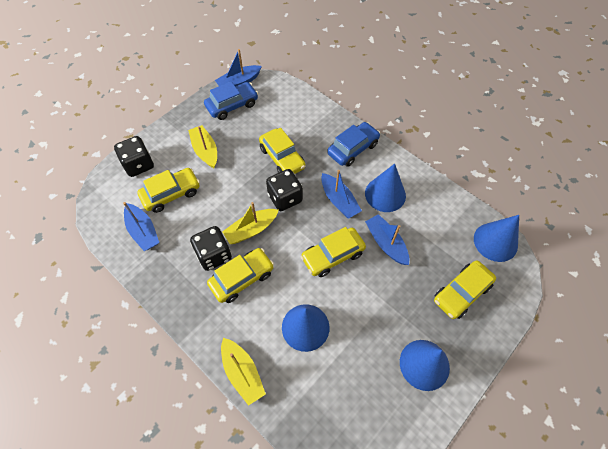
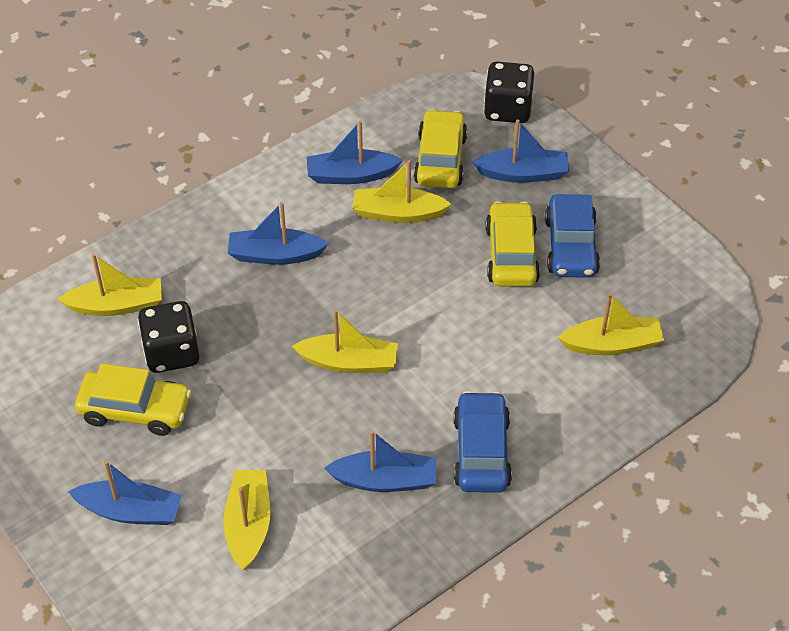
black dice: 3 -> 2
blue boat: 4 -> 5
blue cone: 4 -> 0
yellow boat: 3 -> 5
yellow car: 5 -> 3

